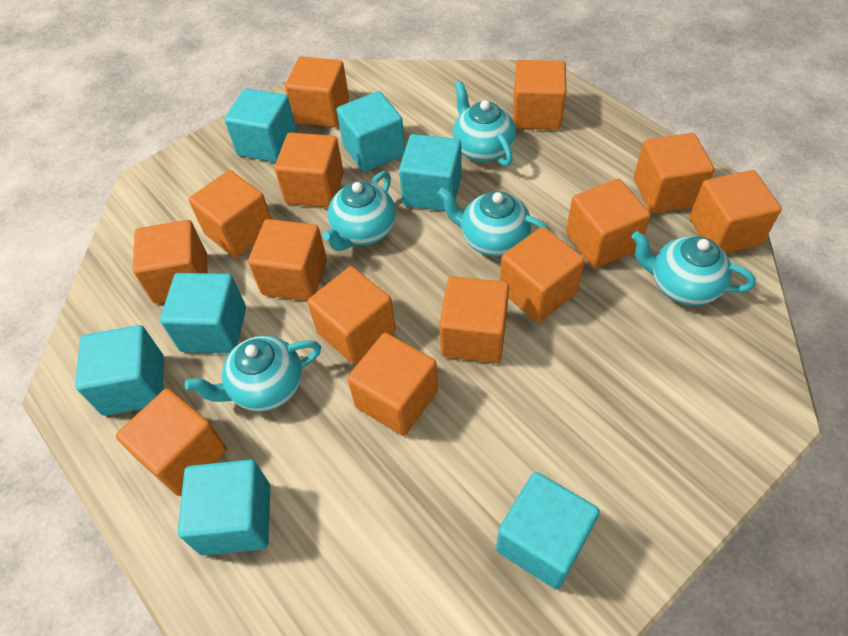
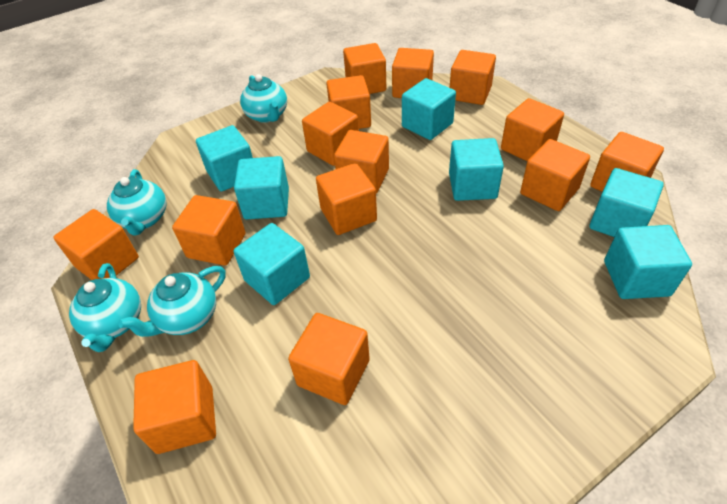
turquoise teapot: 5 -> 4

